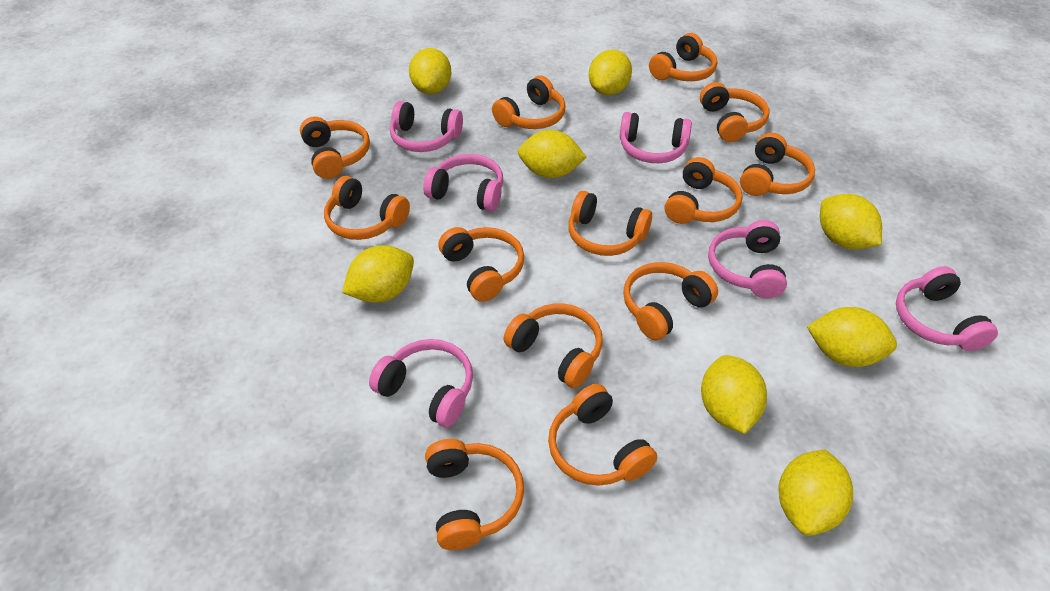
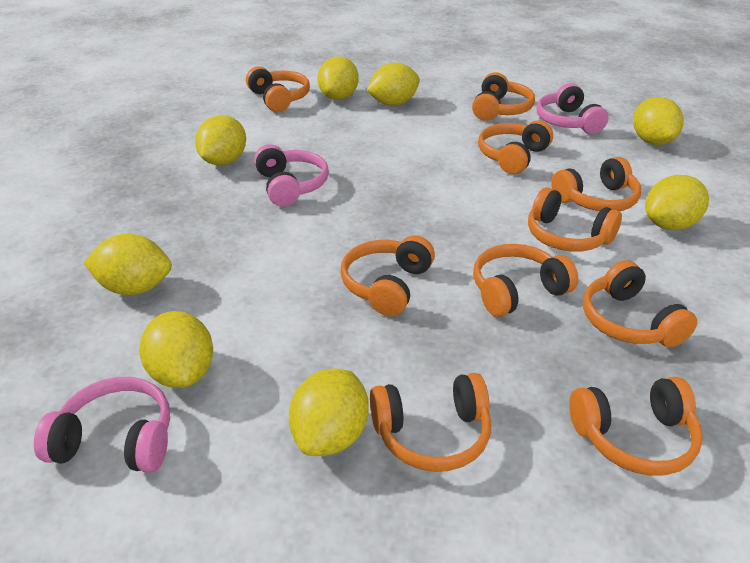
orange headphones: 13 -> 10
pink headphones: 6 -> 3

